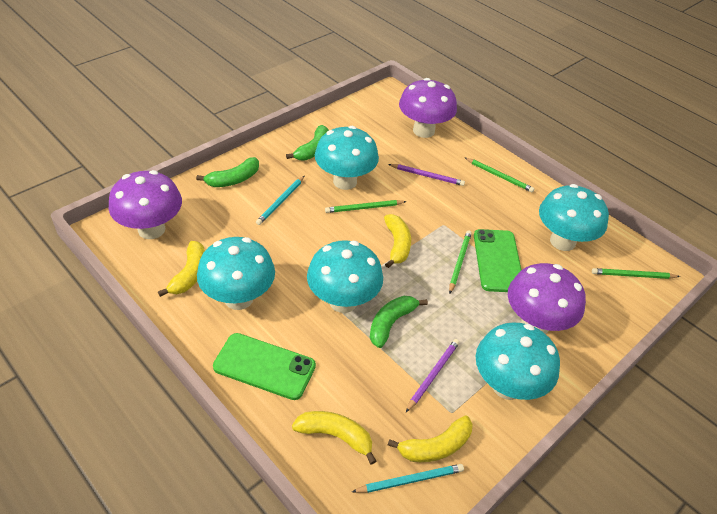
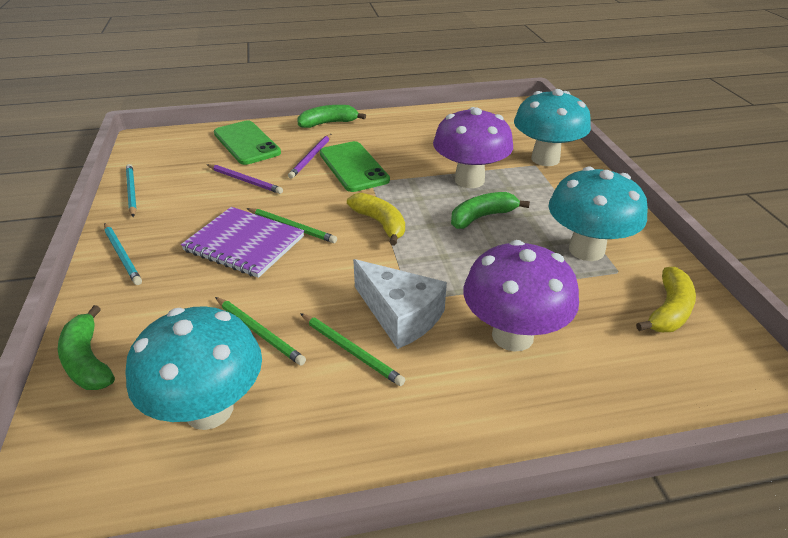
green pencil: 4 -> 3
purple mushroom: 3 -> 2
purple notebook: 0 -> 1
turquoise mushroom: 5 -> 3
white cheese: 0 -> 1
yellow banana: 4 -> 2

